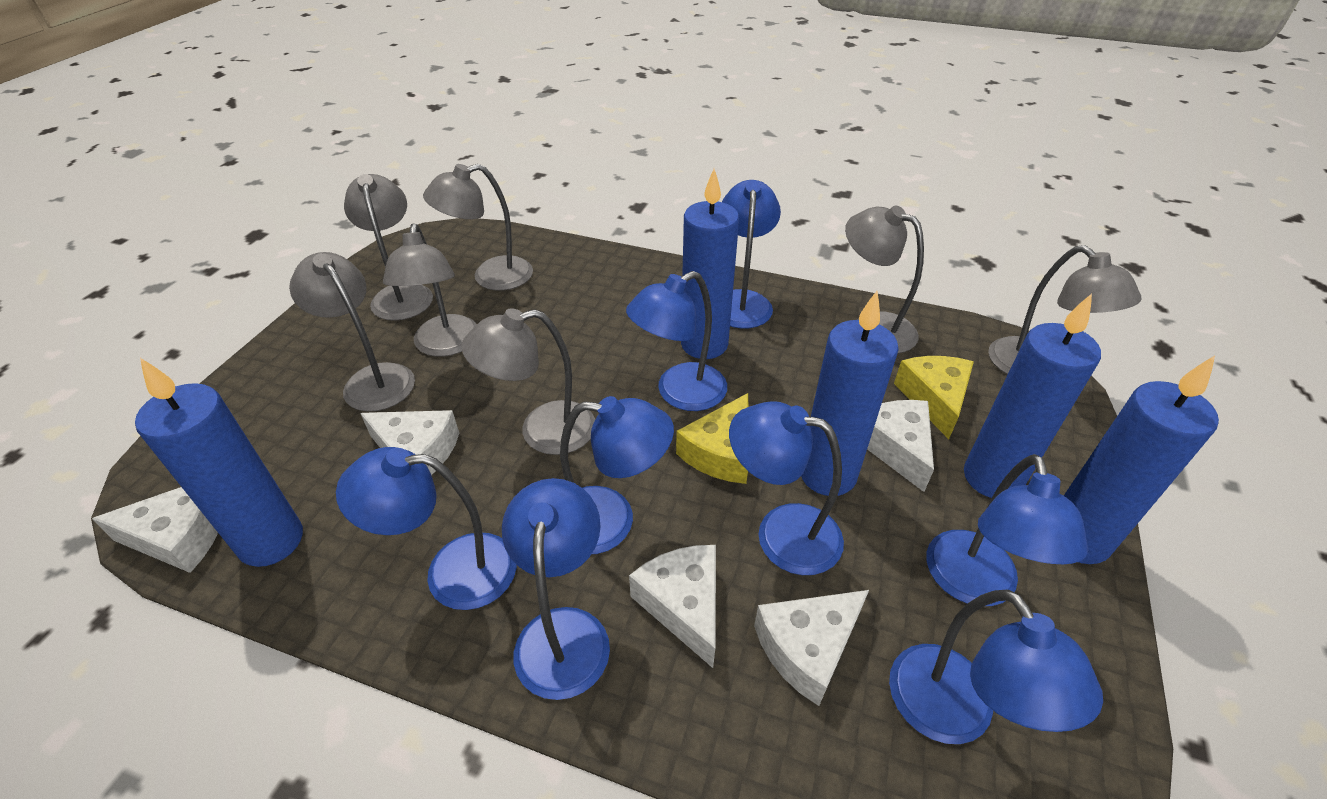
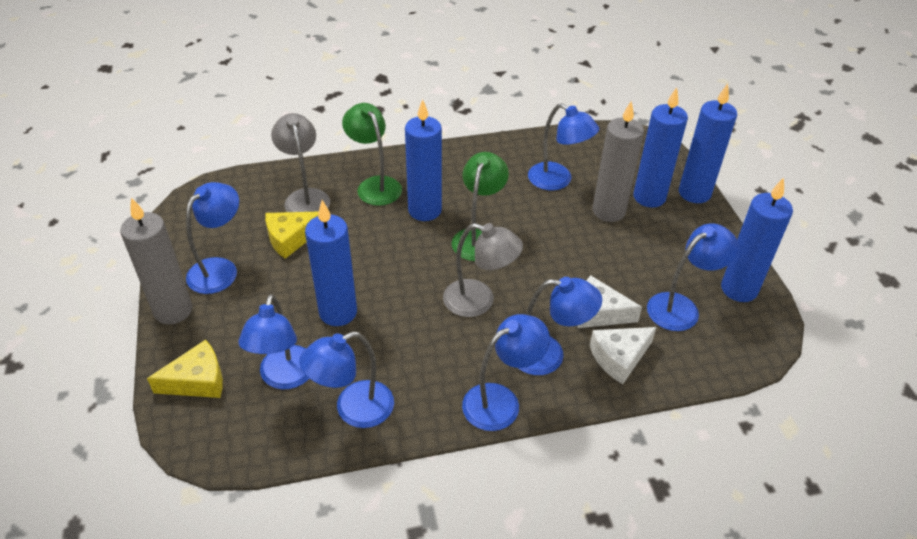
blue lamp: 8 -> 7
green lamp: 0 -> 2
grey candle: 0 -> 2
grey lamp: 7 -> 2
white cheese: 5 -> 2

